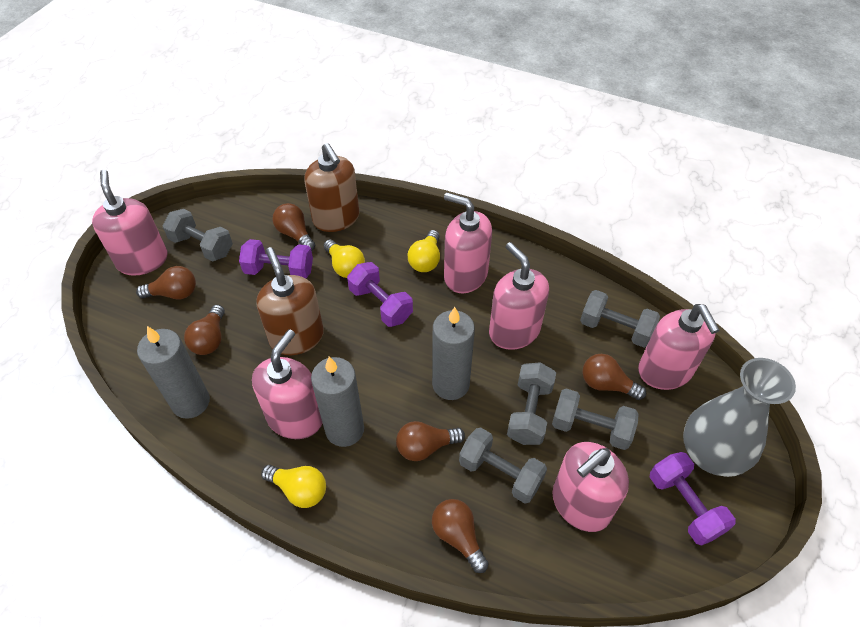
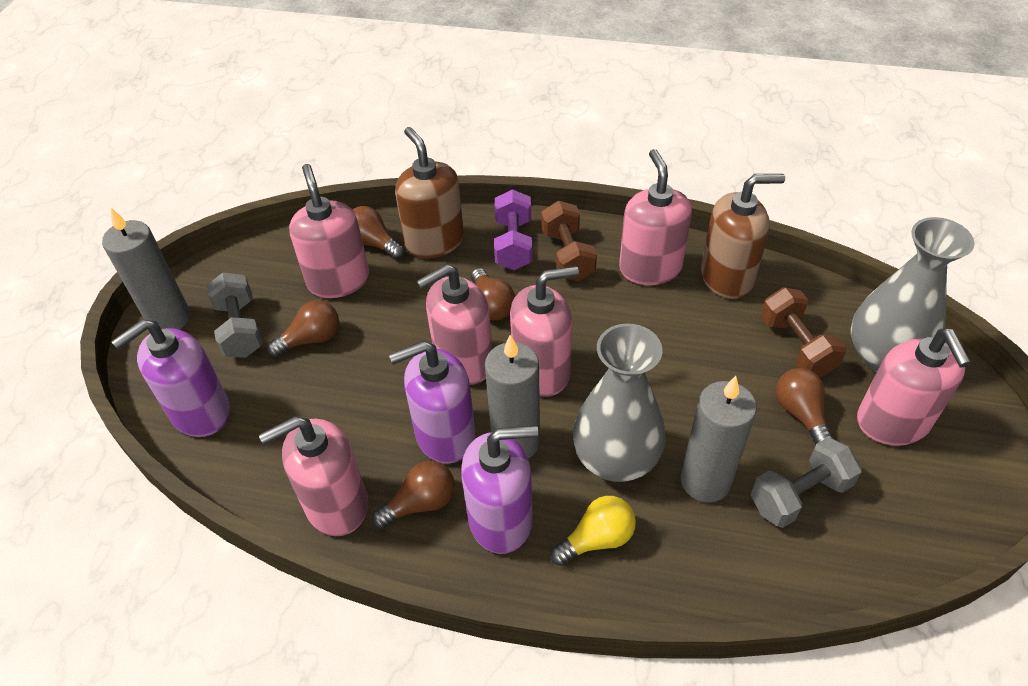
brown dumbbell: 0 -> 2
brown light bulb: 6 -> 5
grey dumbbell: 5 -> 2
grey vase: 1 -> 2
purple dumbbell: 3 -> 1
purple soap dispenser: 0 -> 3
yellow light bulb: 3 -> 1

